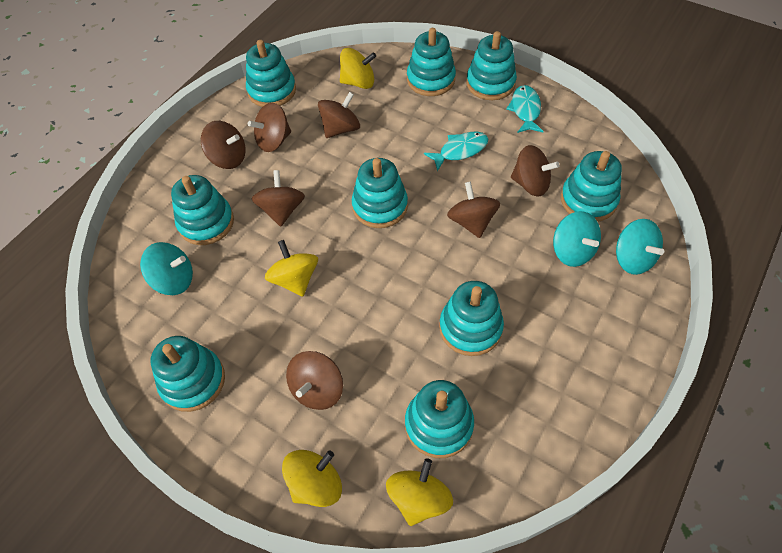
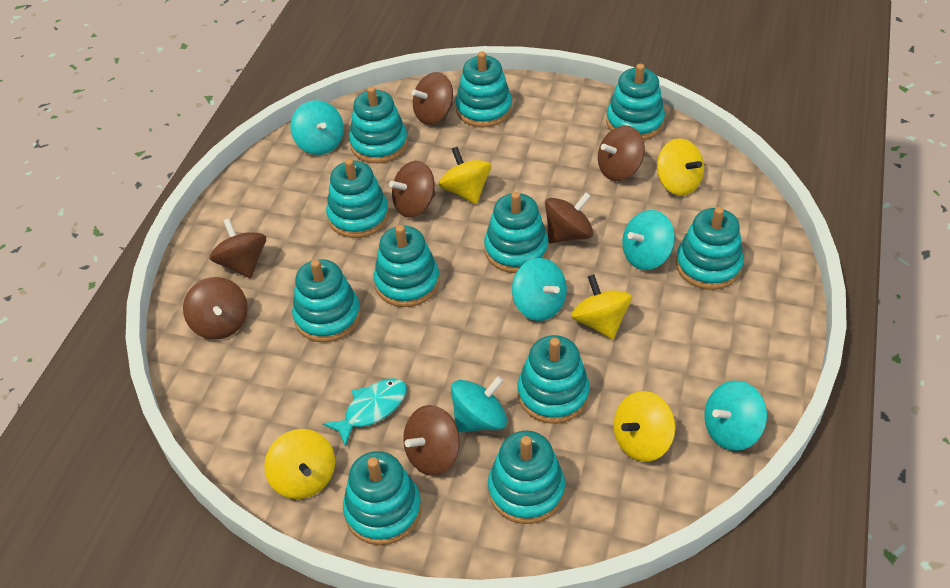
turquoise fish: 2 -> 1
turquoise spinning top: 3 -> 5
turquoise stacking toy: 9 -> 11
yellow spinning top: 4 -> 5

